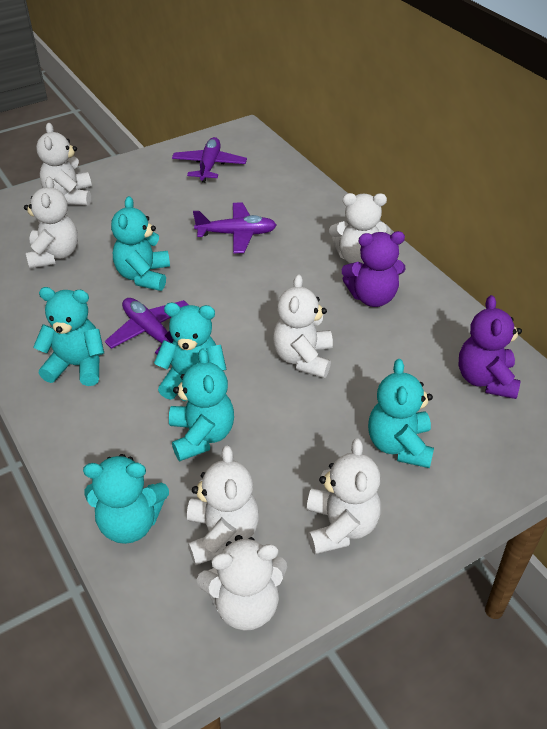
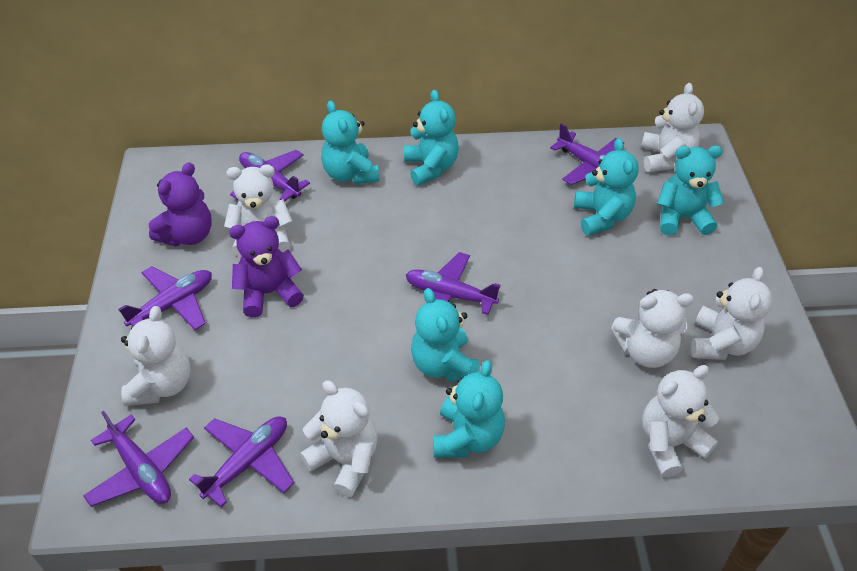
purple plane: 3 -> 6

